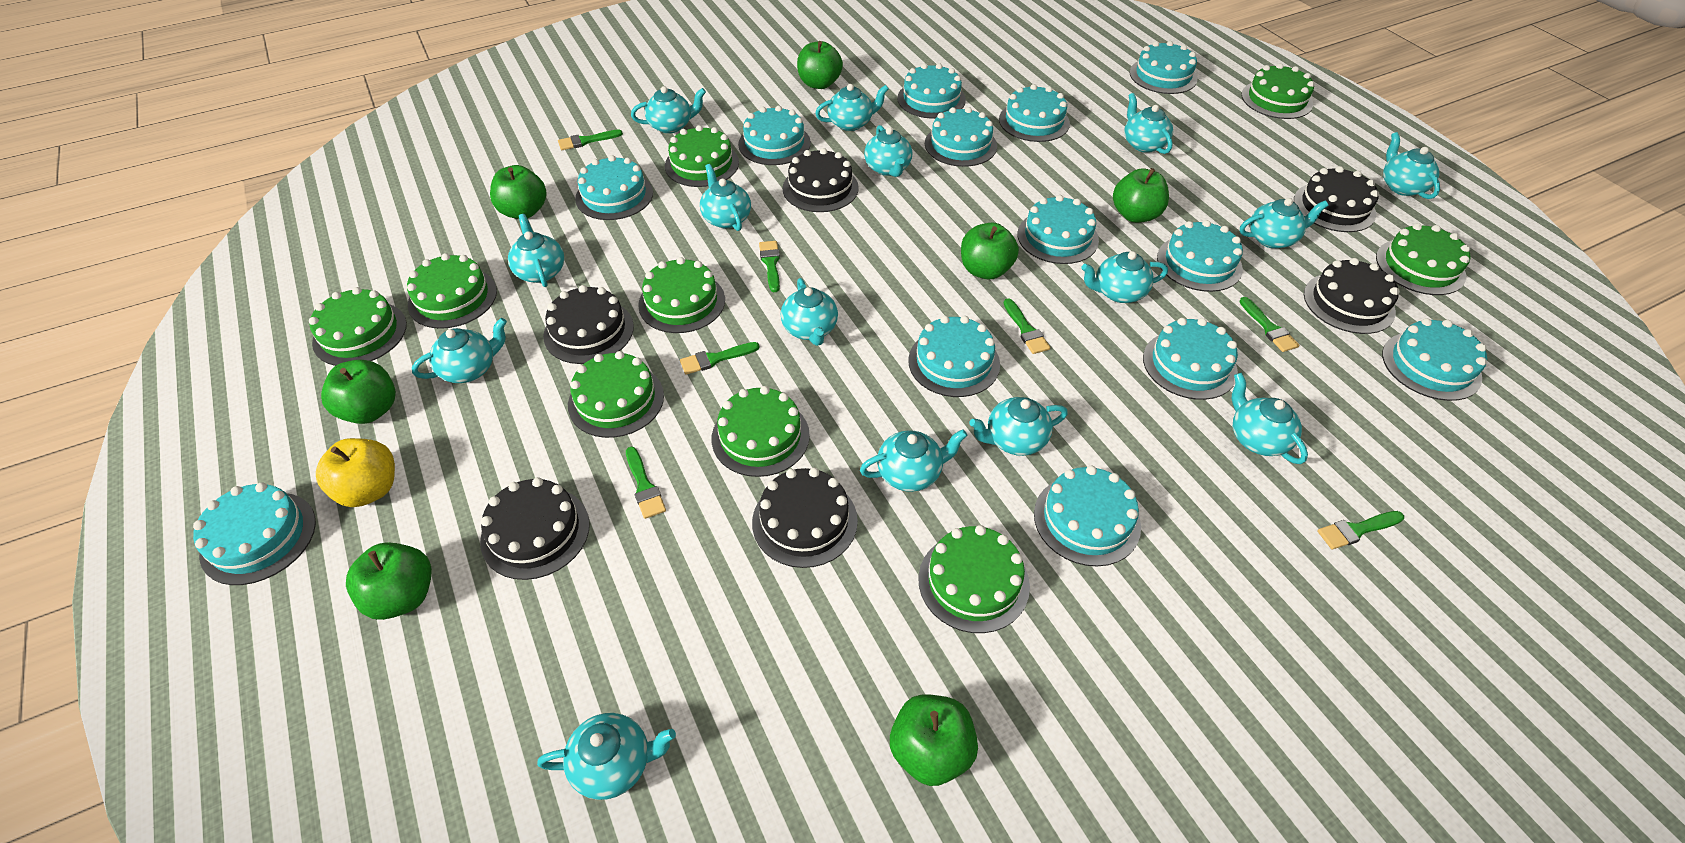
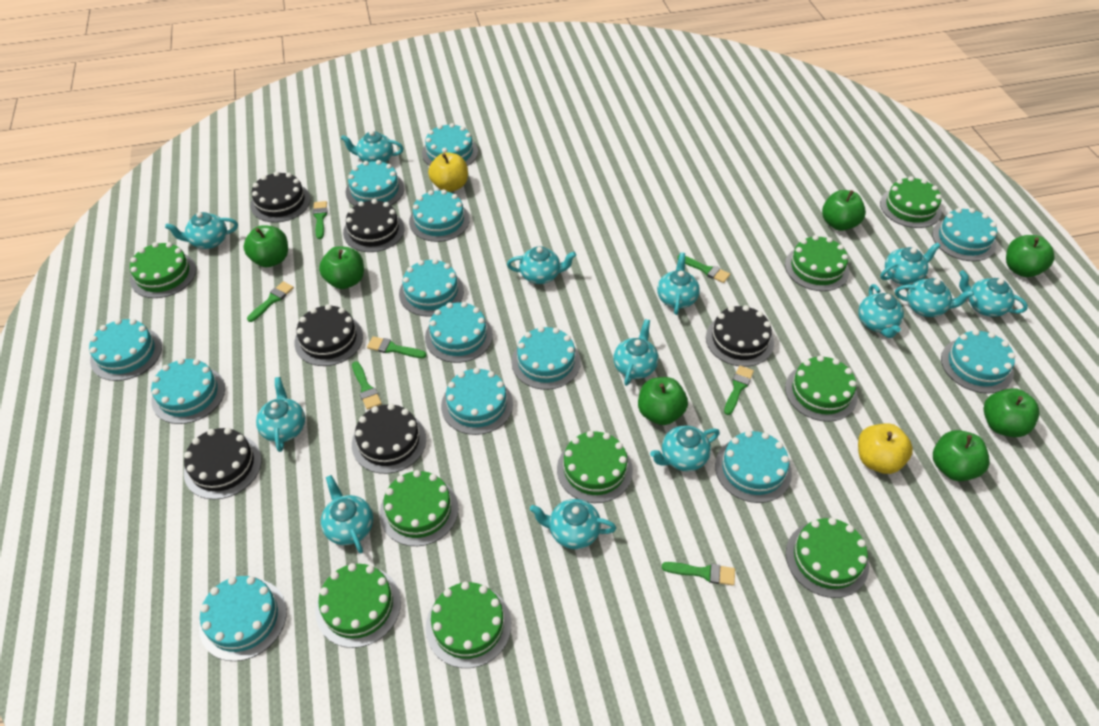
turquoise teapot: 15 -> 13
yellow apple: 1 -> 2

